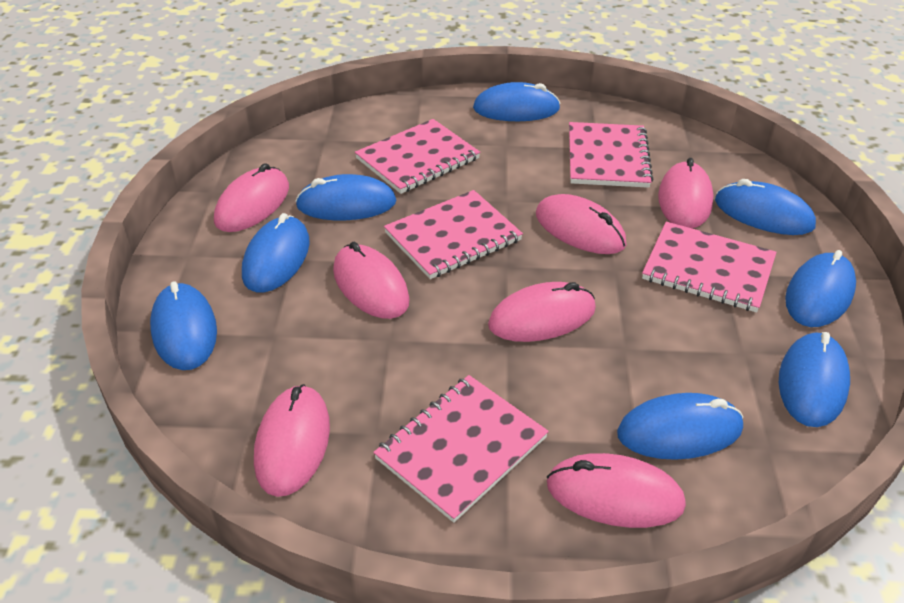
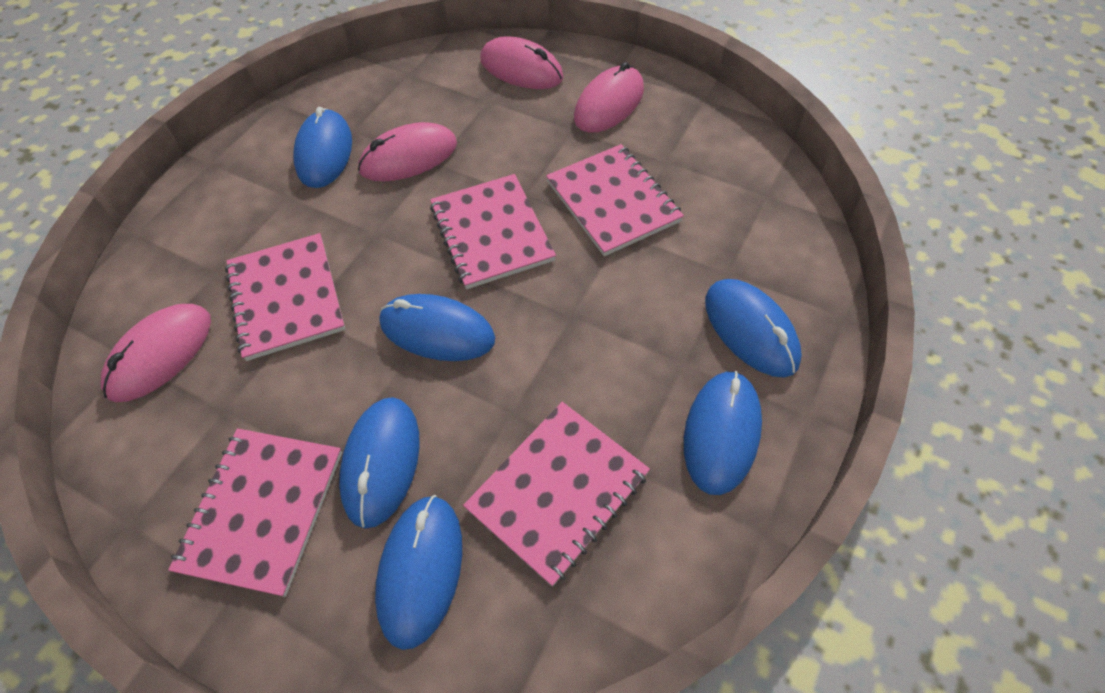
blue mouse: 8 -> 6
pink mouse: 7 -> 4

